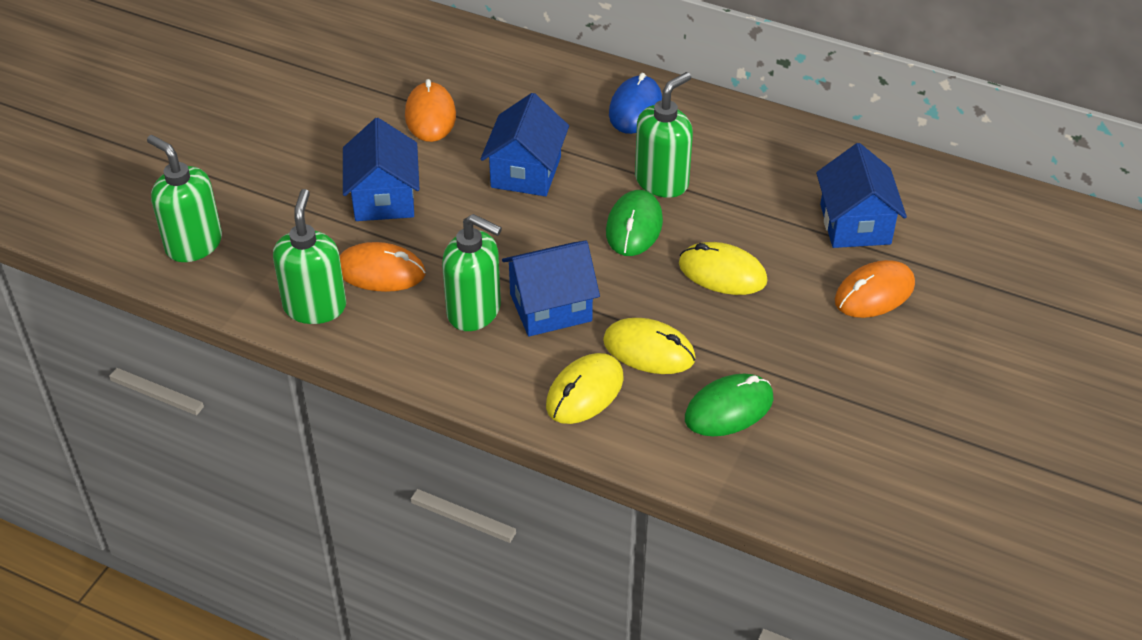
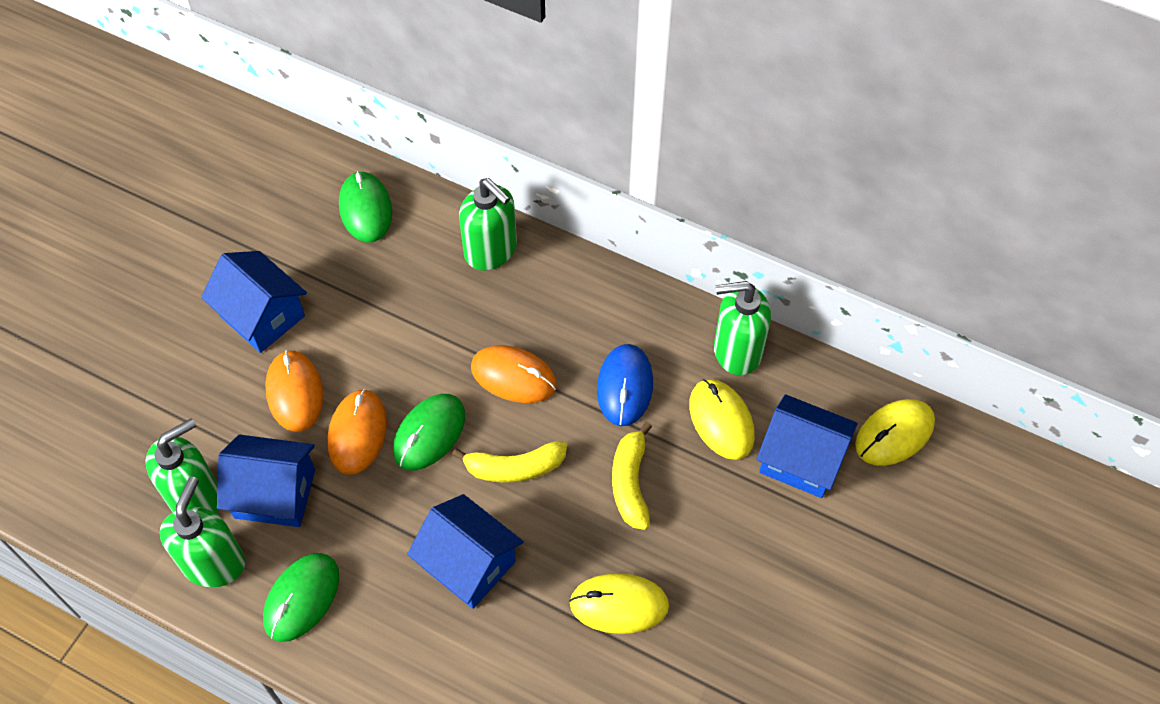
green mouse: 2 -> 3
yellow banana: 0 -> 2

